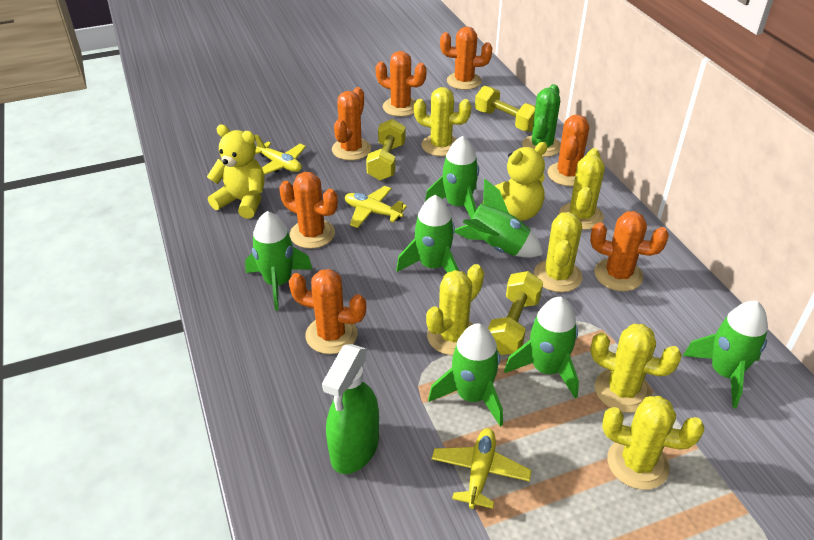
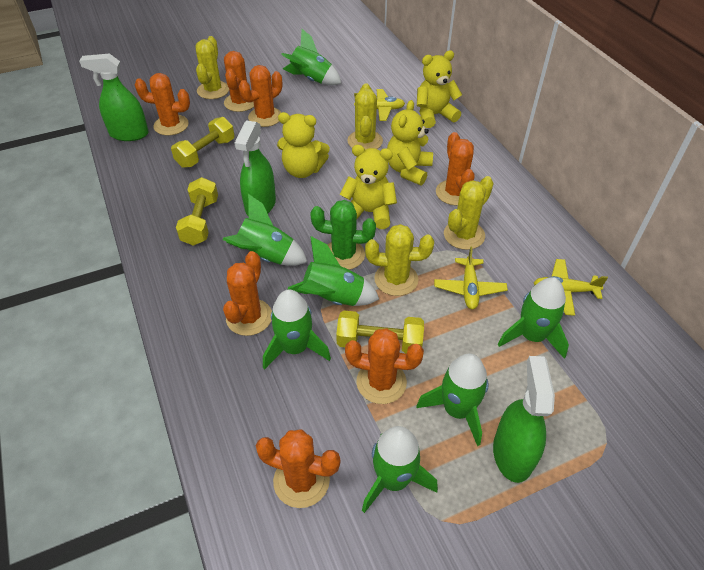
green spray bottle: 1 -> 3
yellow cactus: 6 -> 4
yellow teddy bear: 2 -> 4

